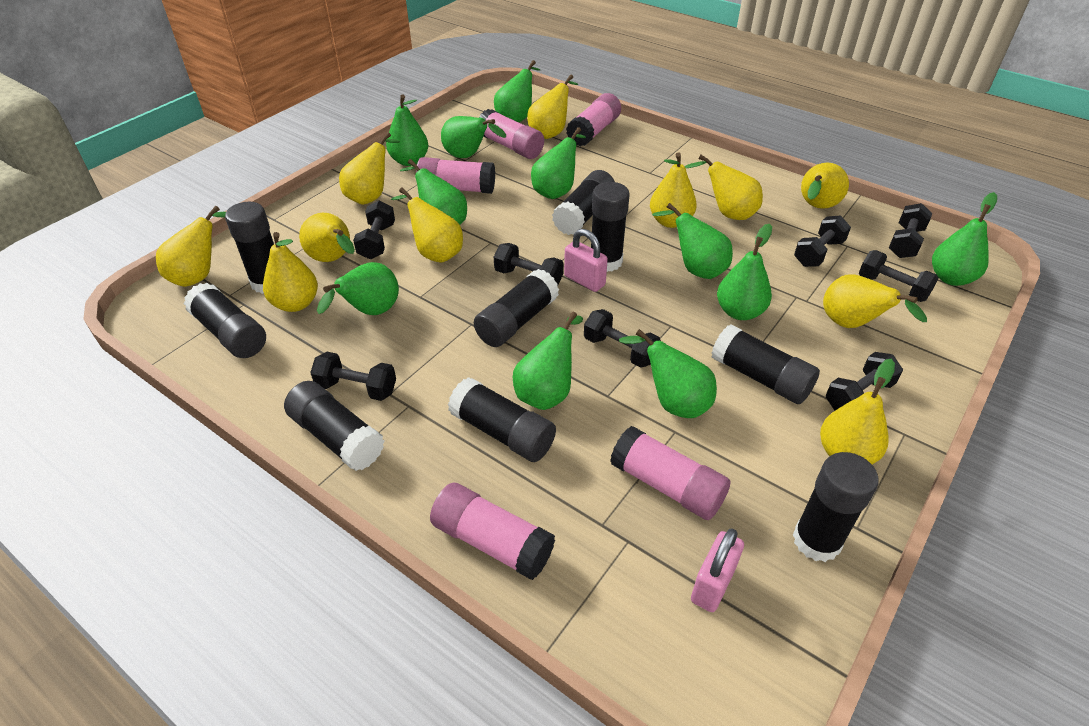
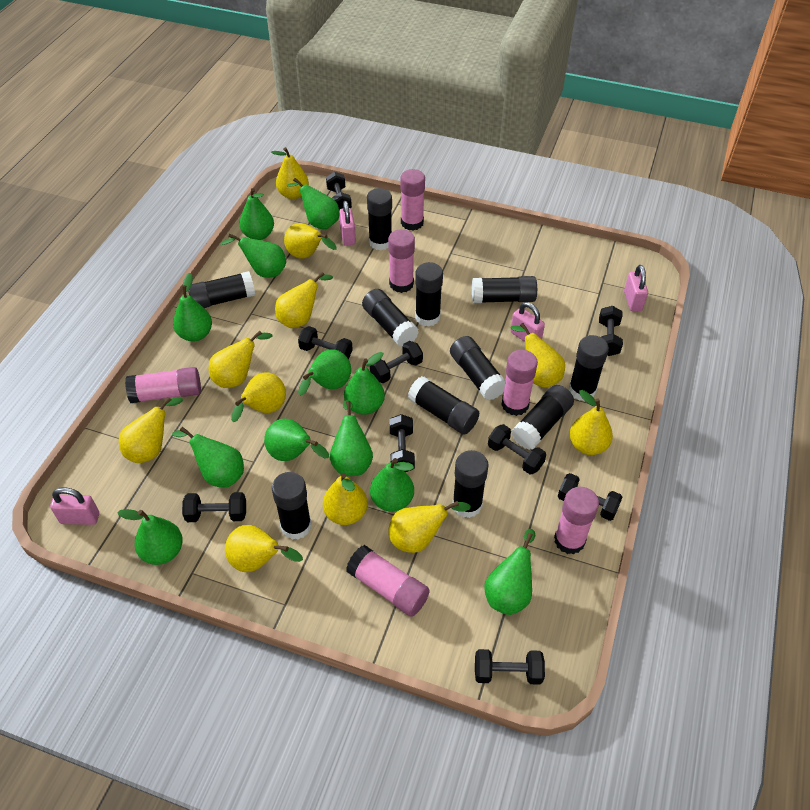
black dumbbell: 8 -> 9
black glue stick: 9 -> 11
green pear: 11 -> 12
pink glue stick: 5 -> 6
pink padlock: 2 -> 4

